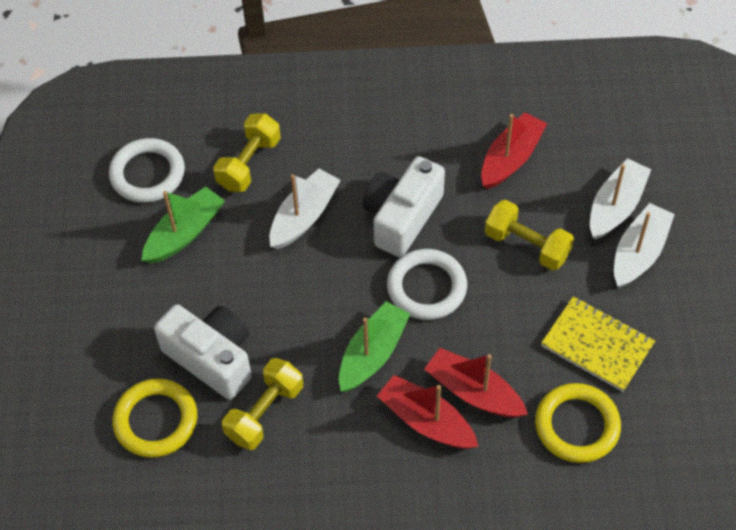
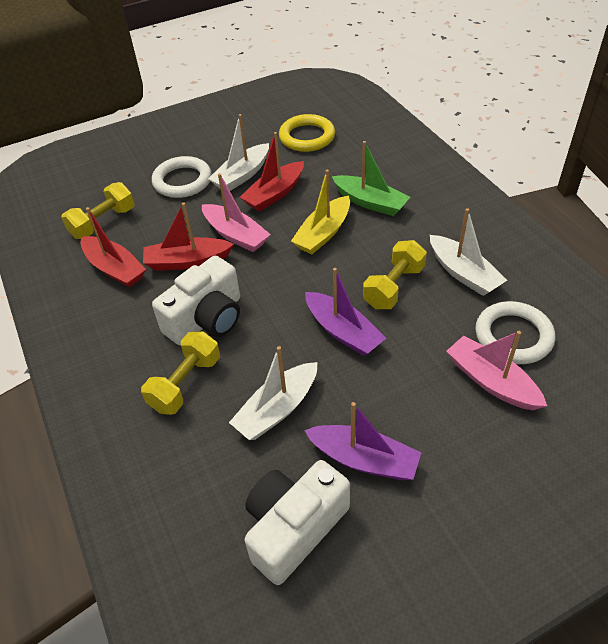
green boat: 2 -> 1
pink boat: 0 -> 2
purple boat: 0 -> 2
yellow boat: 0 -> 1
yellow notebook: 1 -> 0
yellow ring: 2 -> 1

